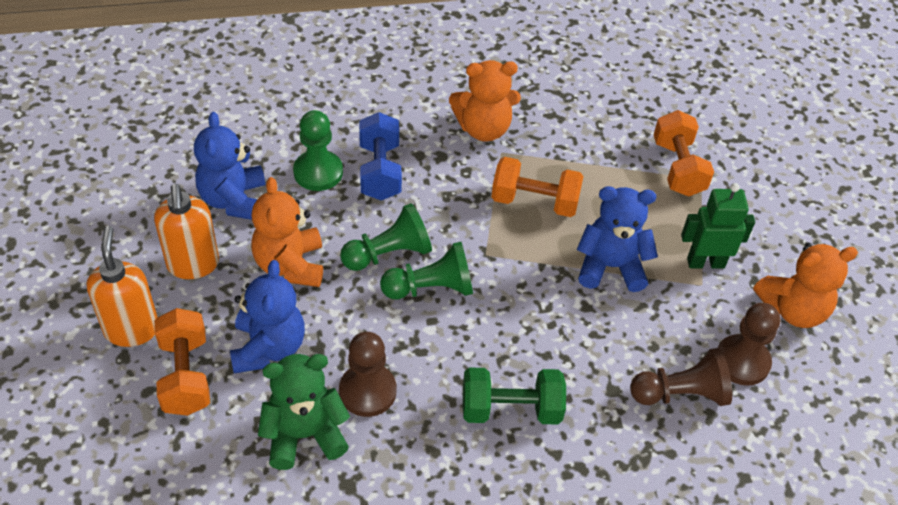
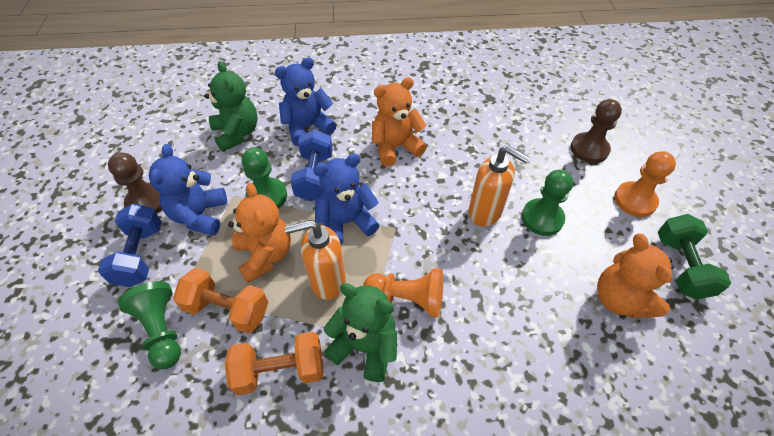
blue dumbbell: 1 -> 2
brown pawn: 3 -> 2
green robot: 1 -> 0
green teddy bear: 1 -> 2
orange dumbbell: 3 -> 2
orange pawn: 0 -> 2

